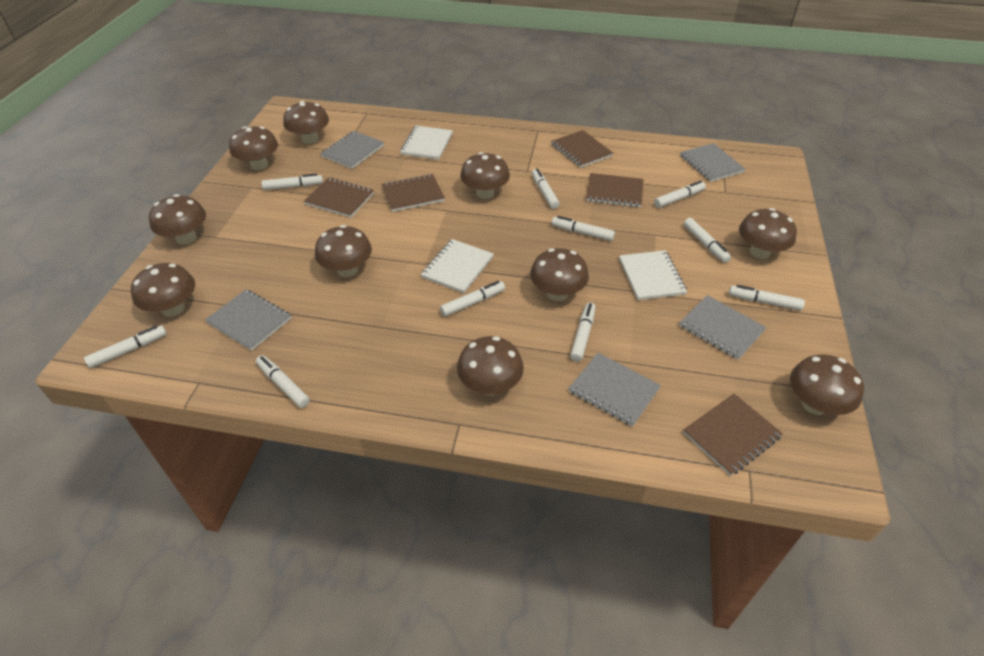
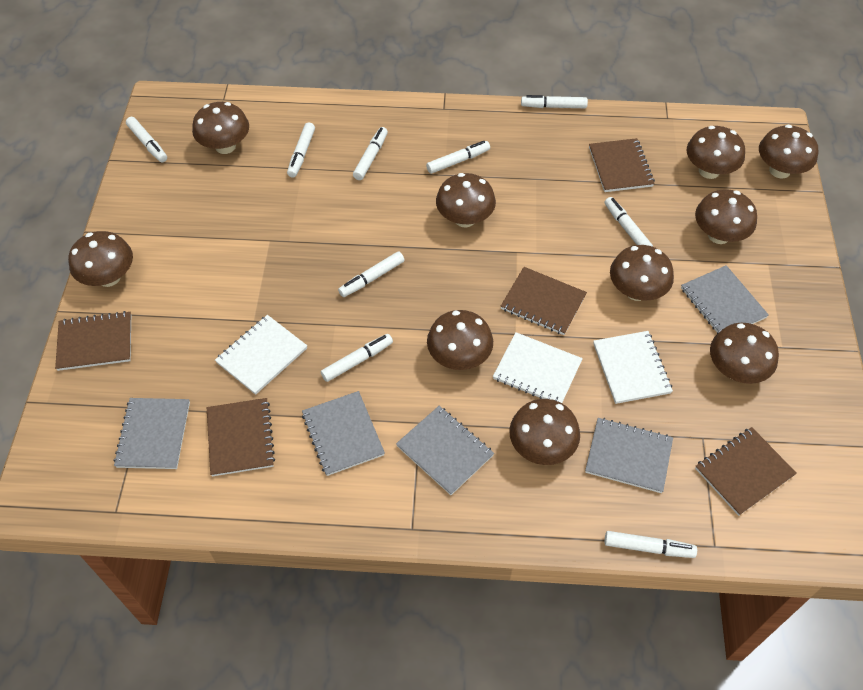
white marker: 10 -> 9

